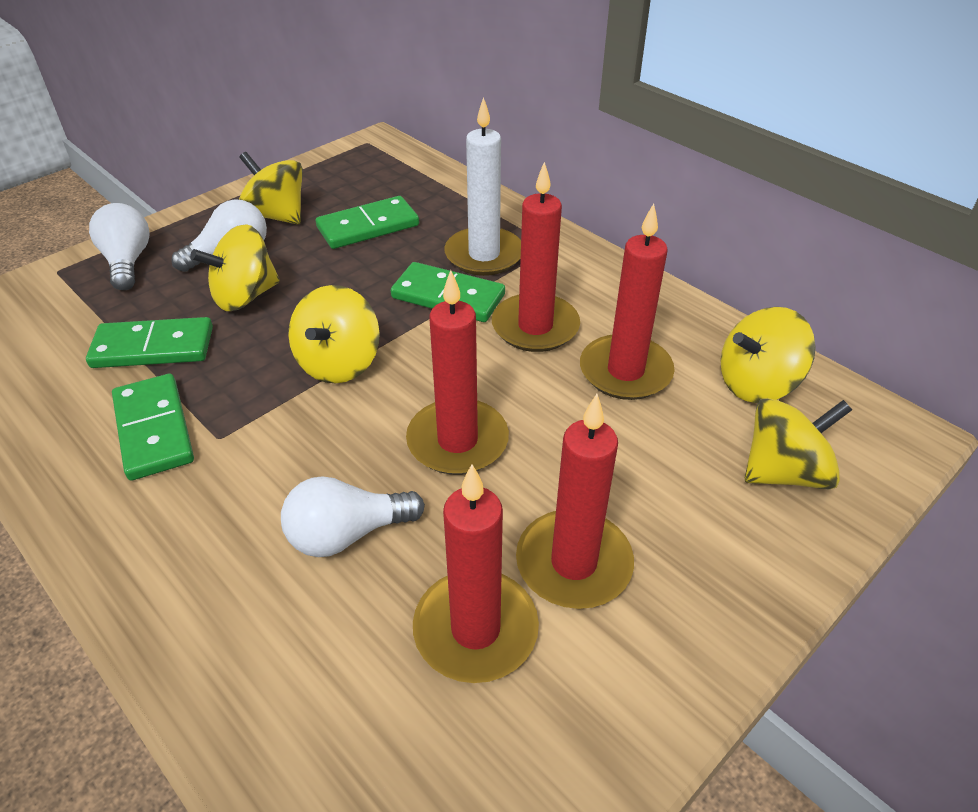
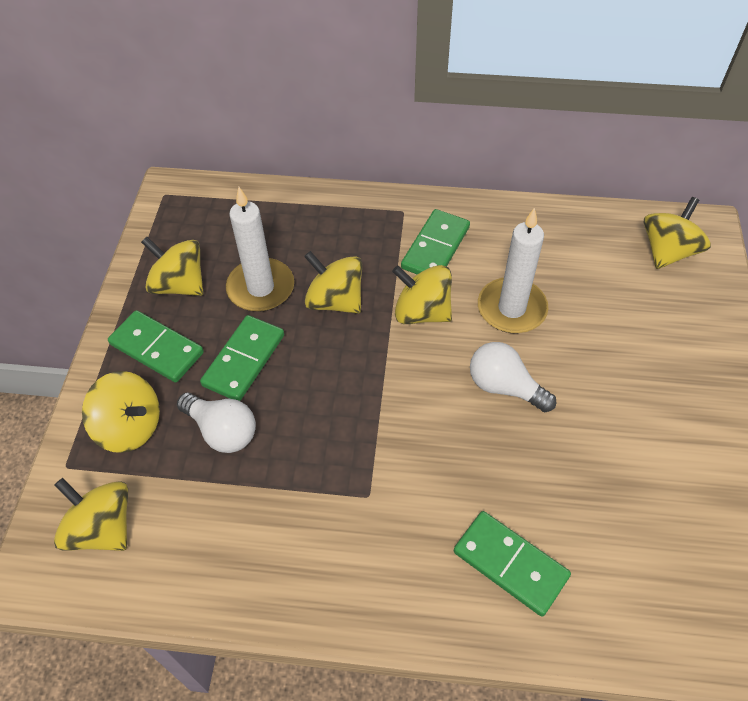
red candle: 5 -> 0
white candle: 1 -> 2
white light bulb: 3 -> 2
yellow spinning top: 5 -> 6

